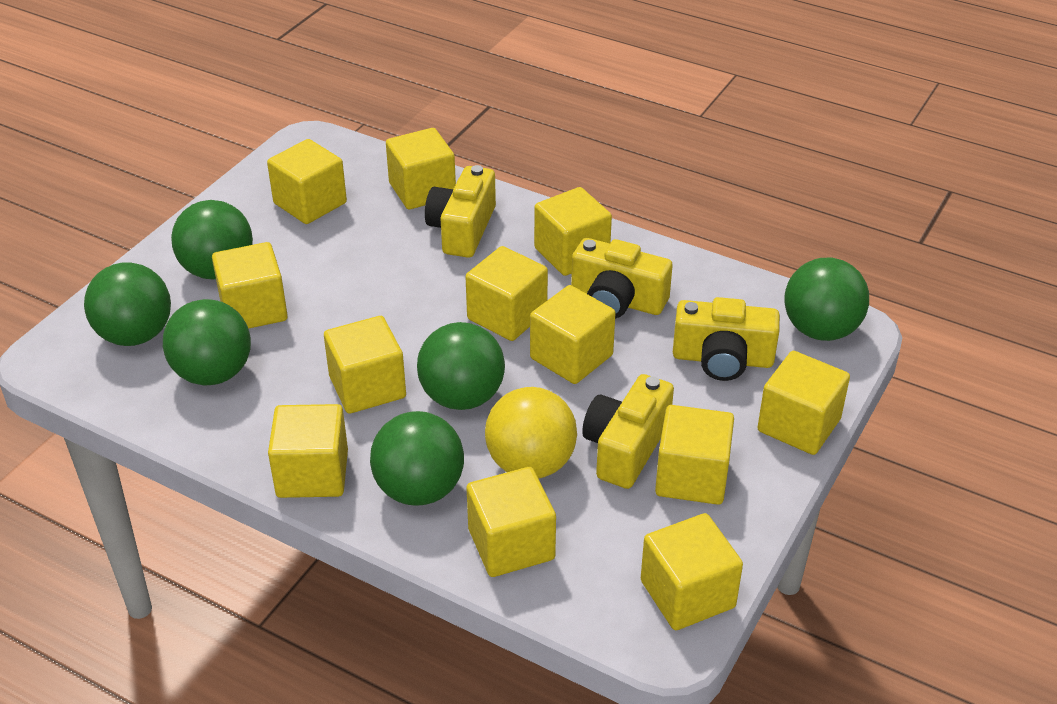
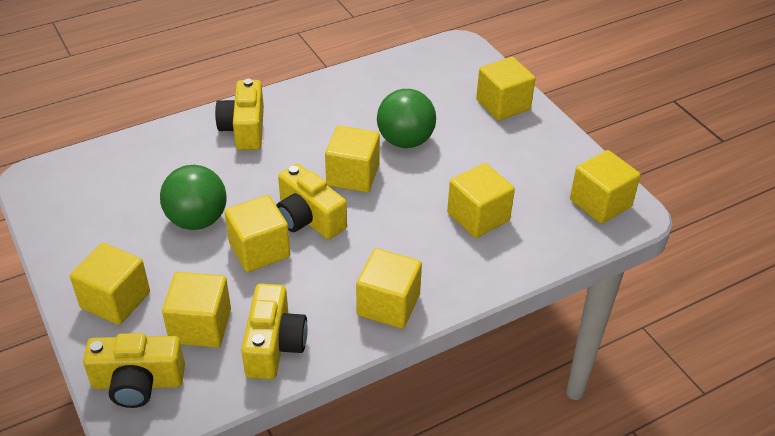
green ball: 6 -> 2
yellow ball: 1 -> 0
yellow cube: 12 -> 8

